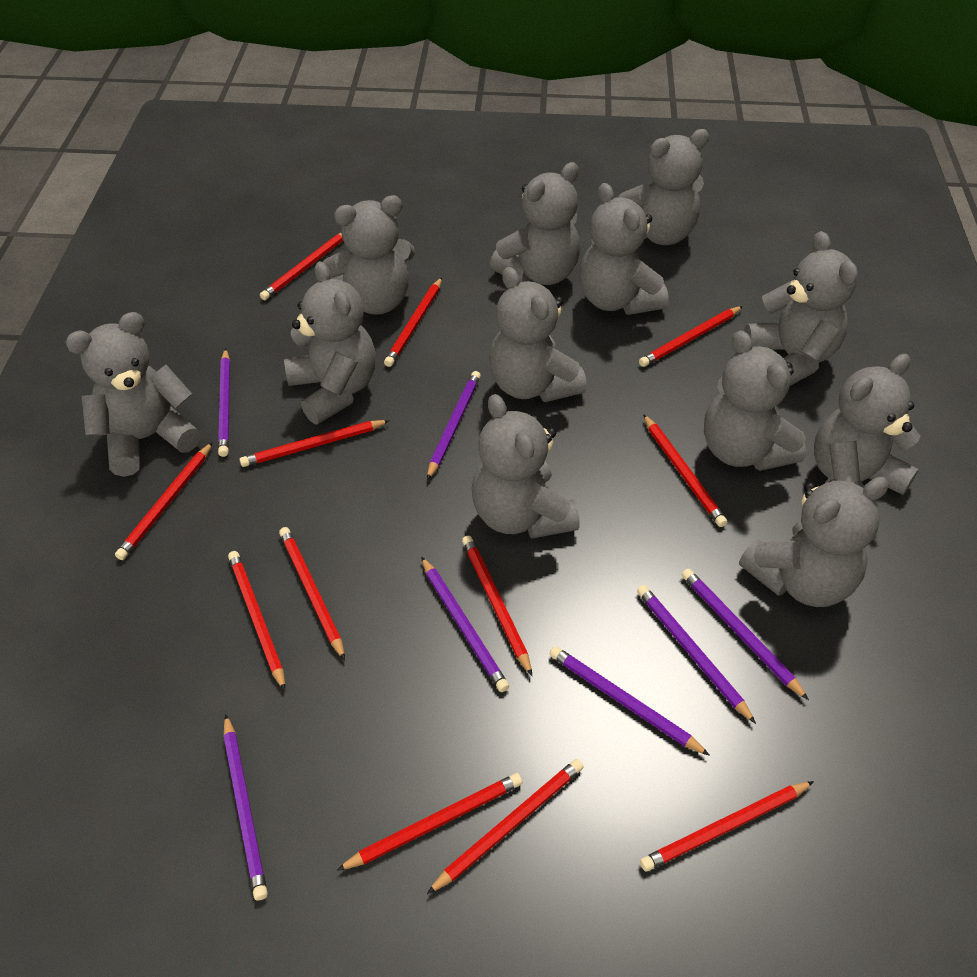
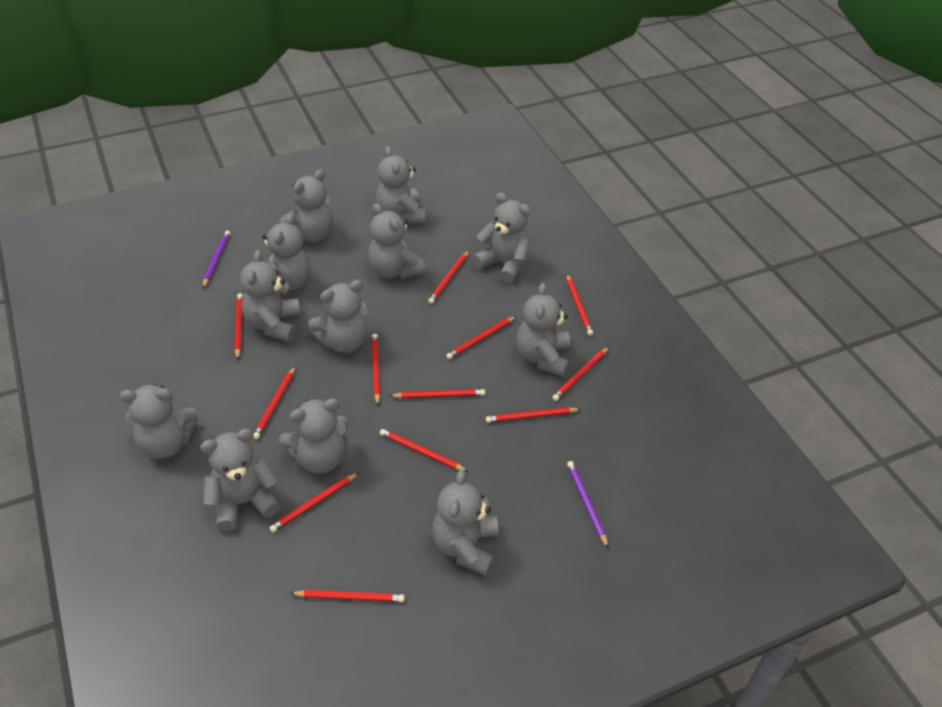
purple pencil: 7 -> 2

